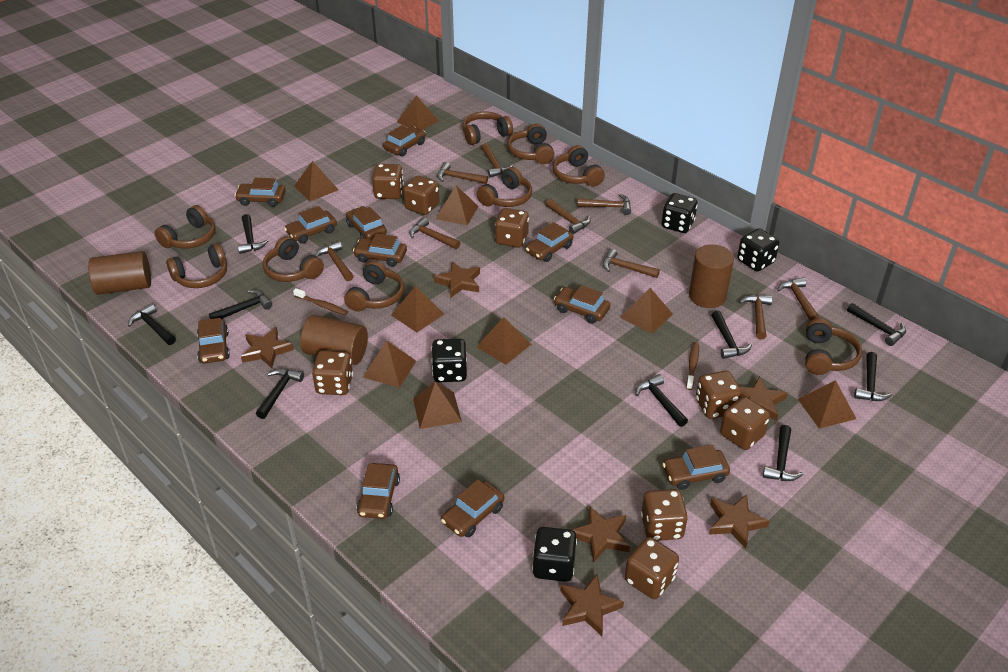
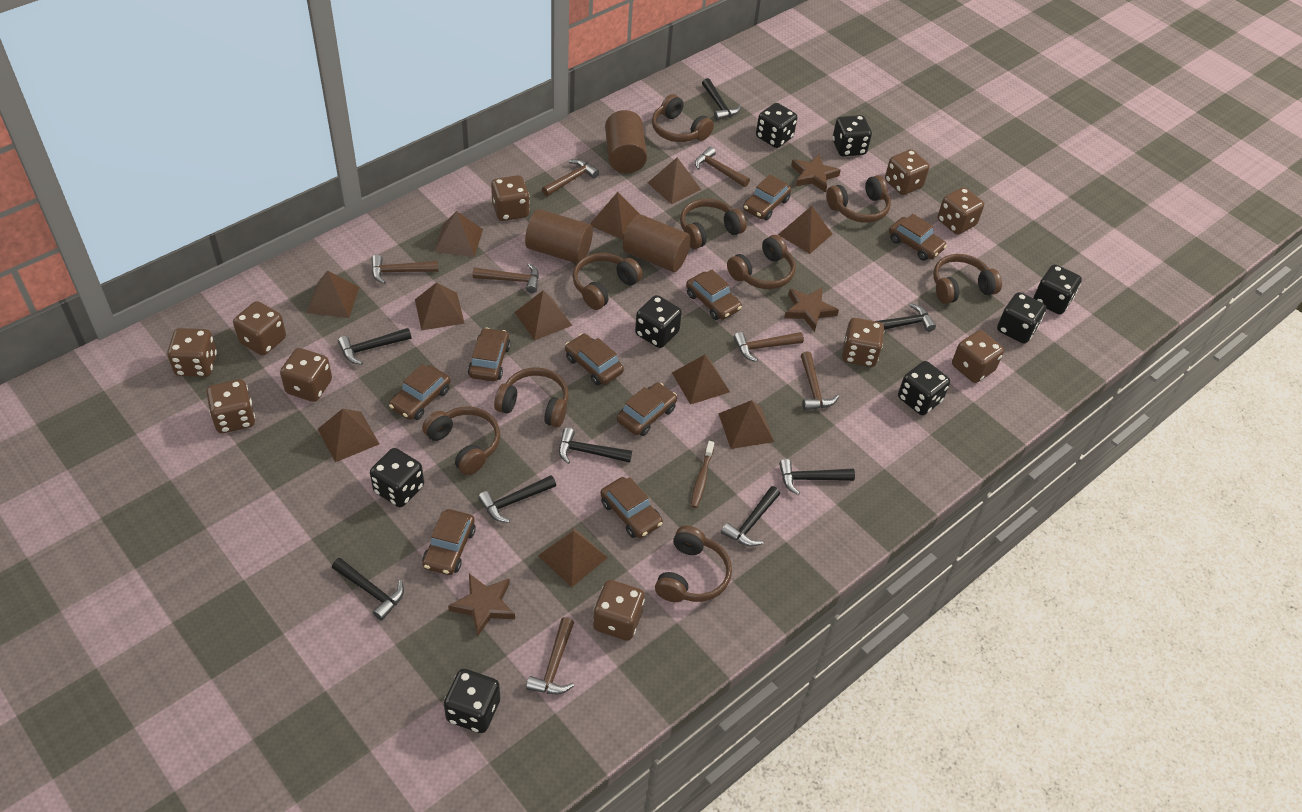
black dice: 4 -> 8
black hammer: 9 -> 8
brown car: 11 -> 9
brown dice: 8 -> 10
brown hammer: 9 -> 7
brown pyramid: 9 -> 11
brown star: 6 -> 3
brown toothbrush: 2 -> 1

